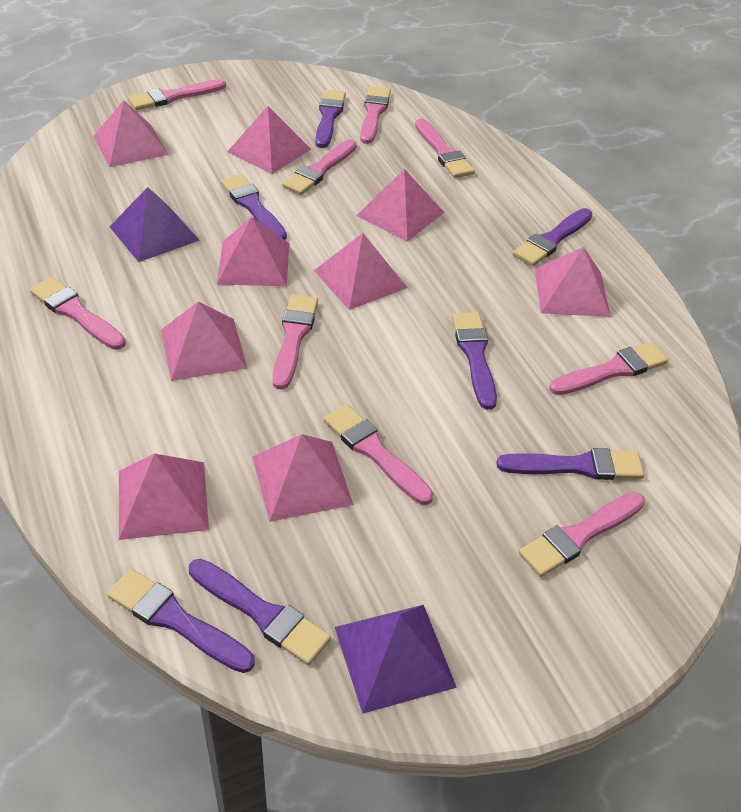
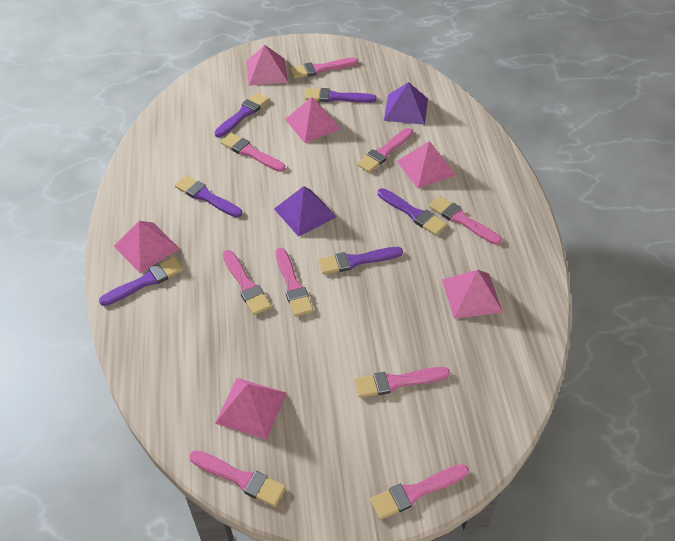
pink pyramid: 9 -> 6
purple brush: 7 -> 6

